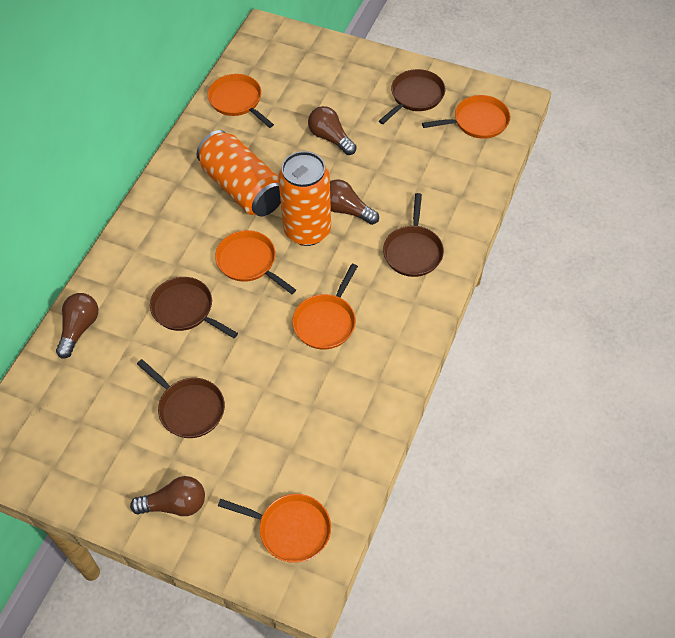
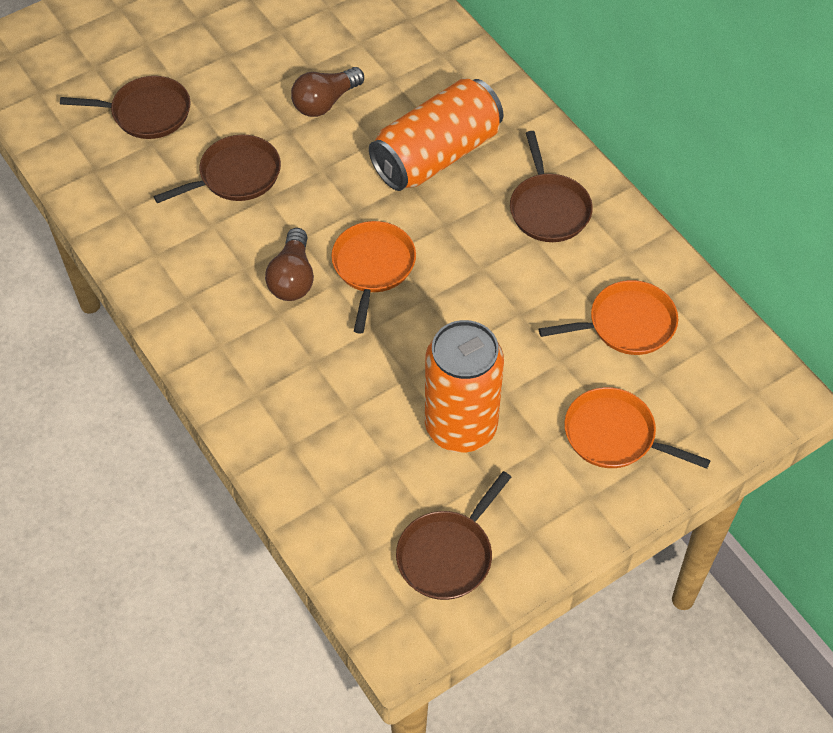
brown light bulb: 4 -> 2
orange pan: 5 -> 3

